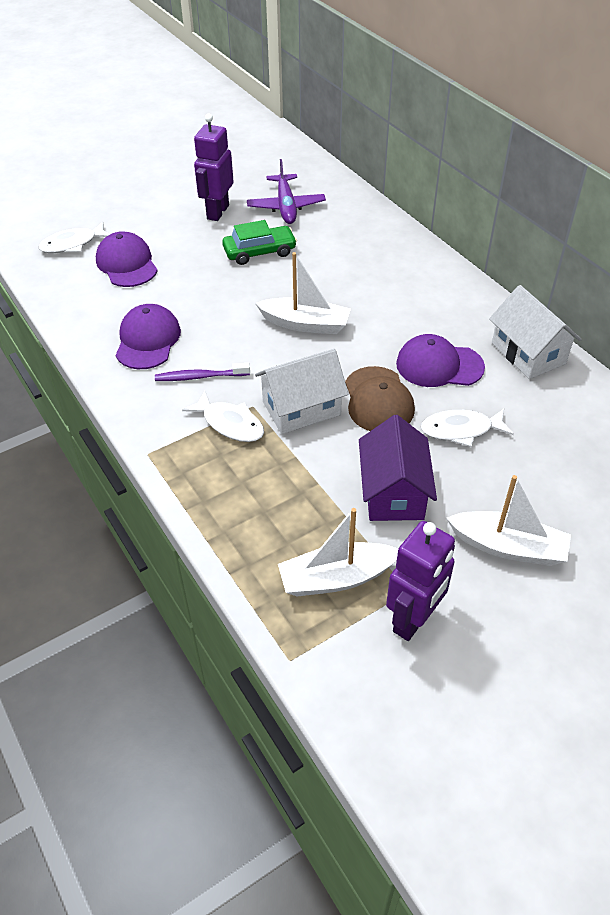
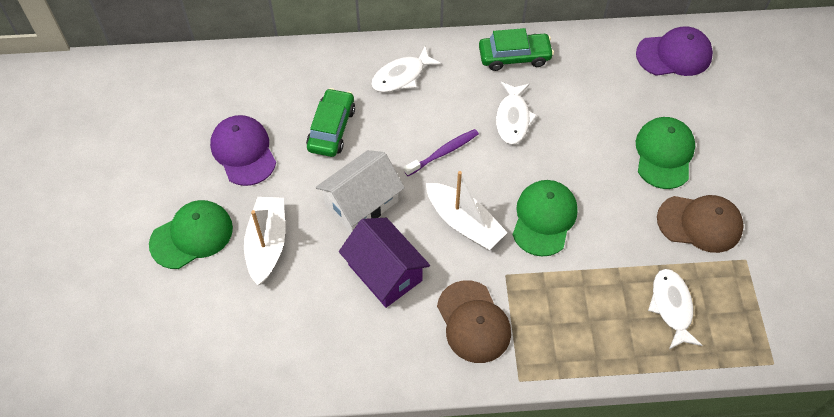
brown cap: 1 -> 2
green cap: 0 -> 3
green car: 1 -> 2
purple cap: 3 -> 2
purple plane: 1 -> 0
purple robot: 2 -> 0
white boat: 3 -> 2
white house: 2 -> 1

